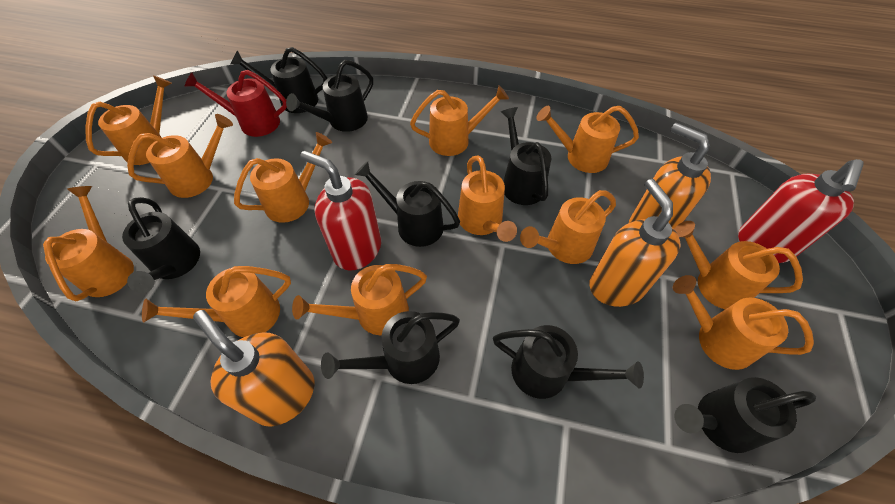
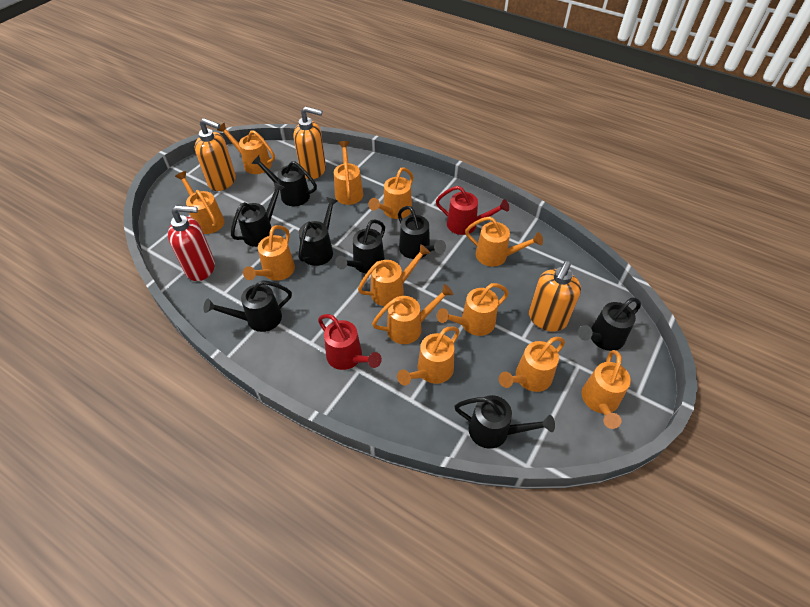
red soap dispenser: 2 -> 1
red watering can: 1 -> 2

